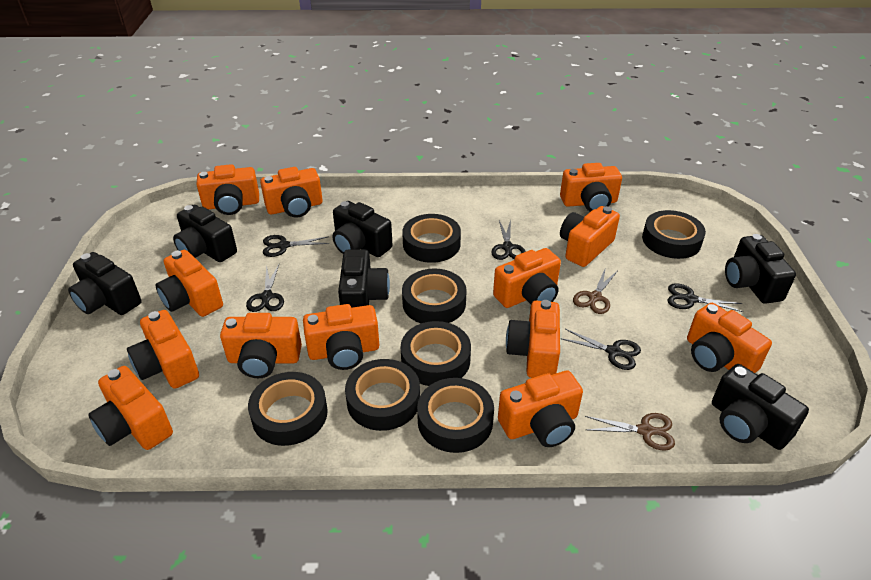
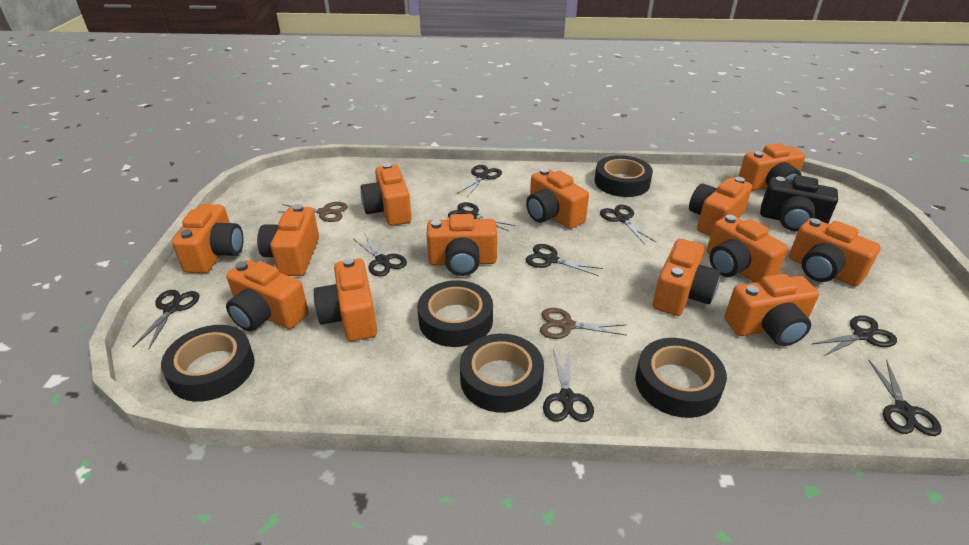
black camera: 6 -> 1
black scissors: 5 -> 9
black tape: 7 -> 5

